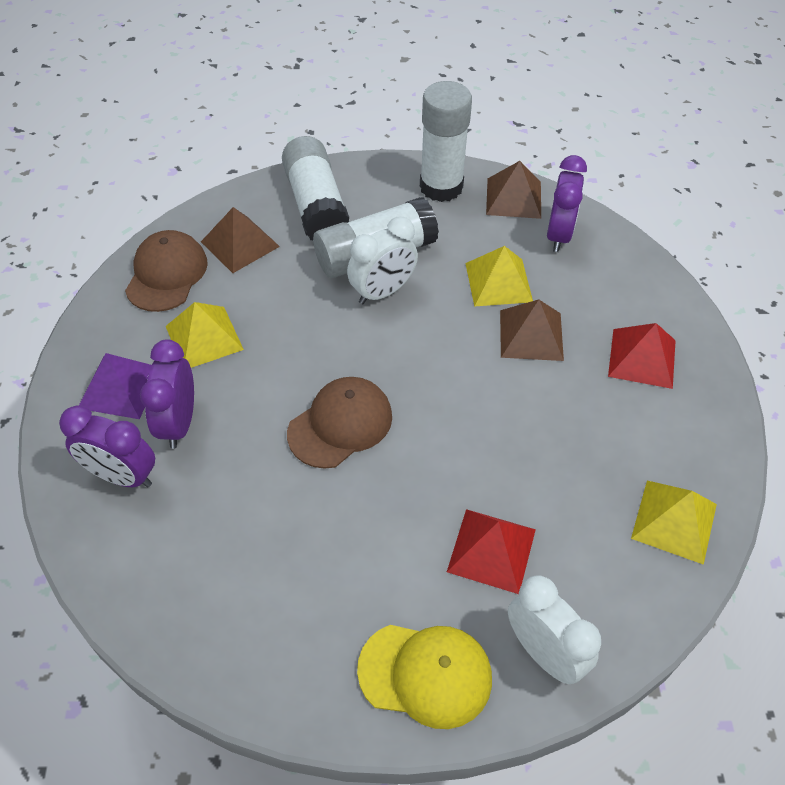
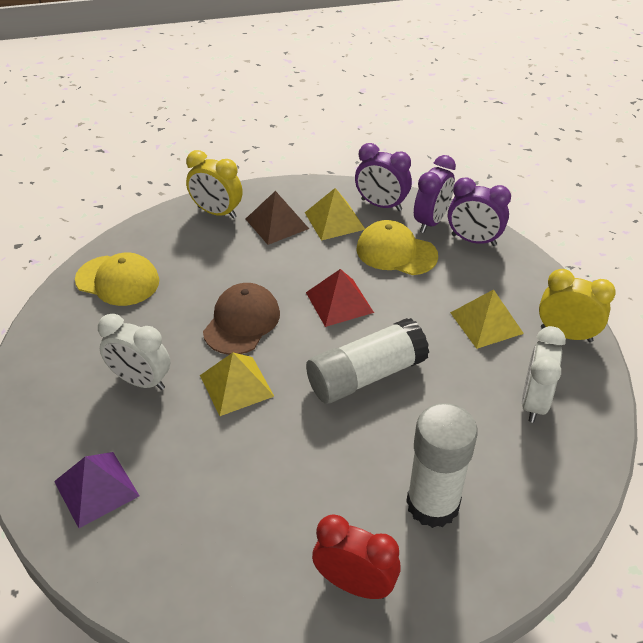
brown cap: 2 -> 1
brown pyramid: 3 -> 1
red clock: 0 -> 1
red pyramid: 2 -> 1
white glue stick: 3 -> 2
yellow cap: 1 -> 2
yellow clock: 0 -> 2

